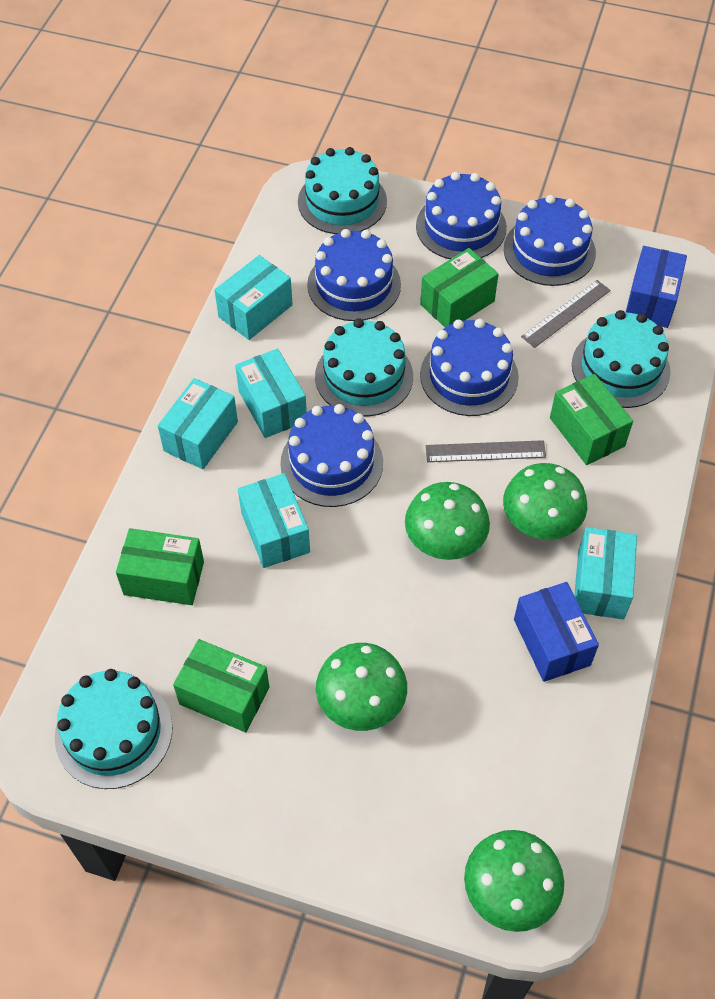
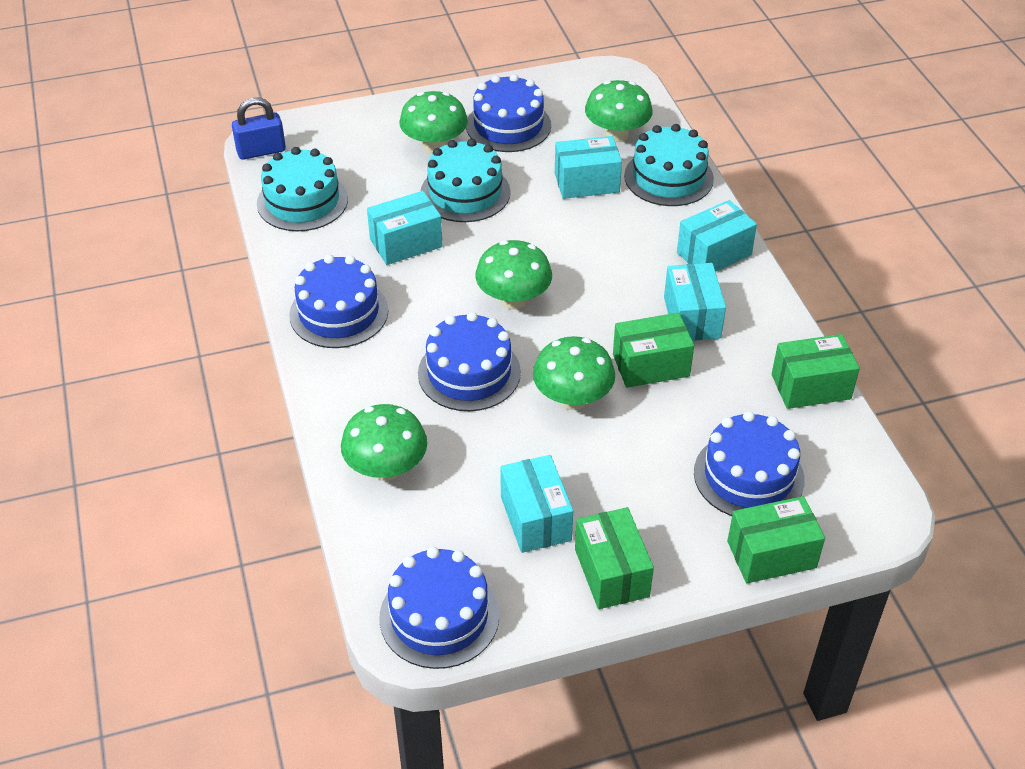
blue box: 2 -> 0
blue padlock: 0 -> 1
green mushroom: 4 -> 5
grey ruler: 2 -> 0
turquoise cake: 4 -> 3

